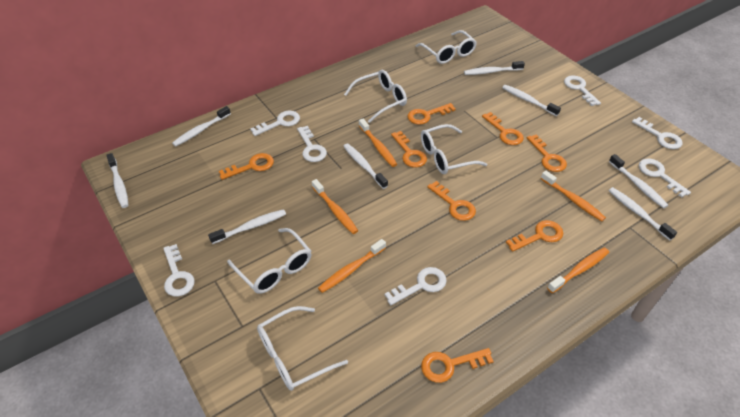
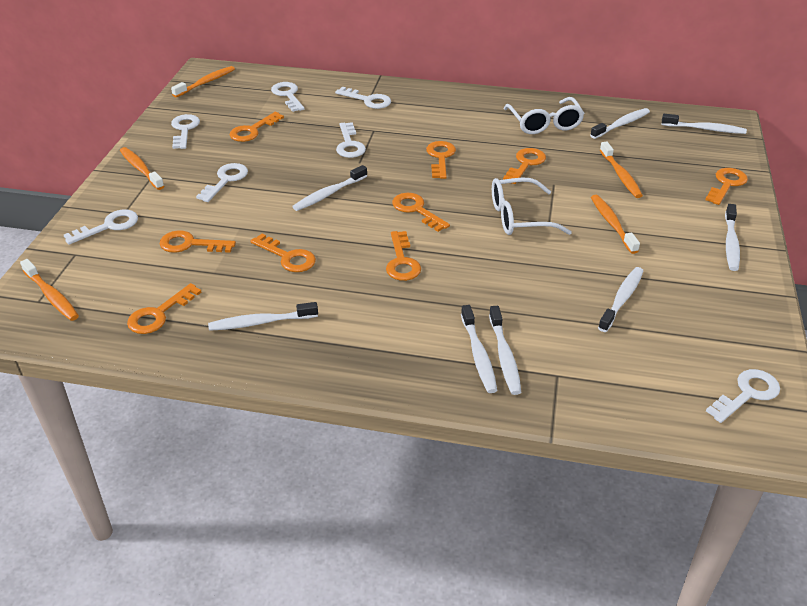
orange key: 8 -> 9
white glasses: 5 -> 2

